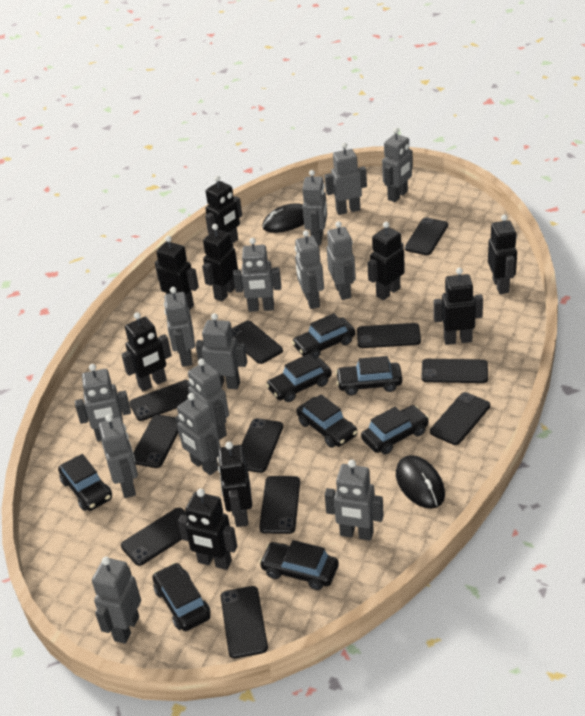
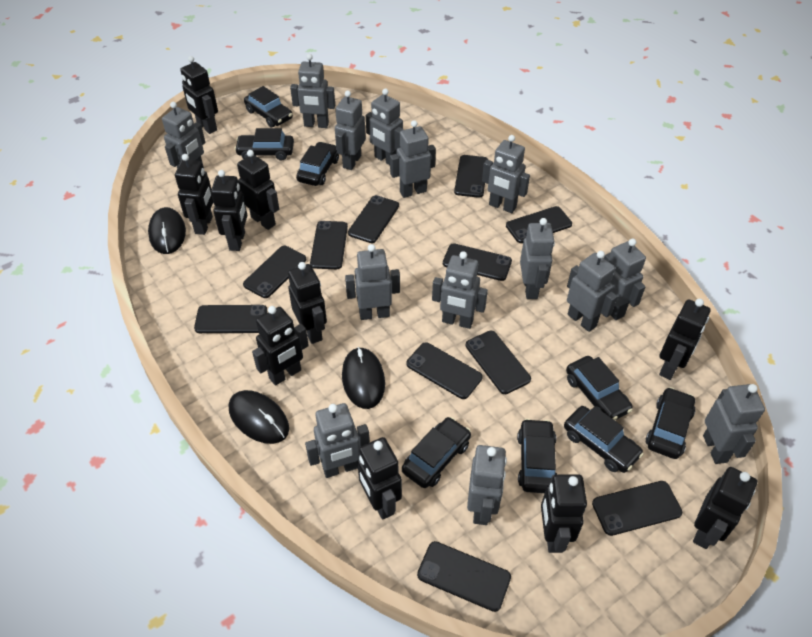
black mouse: 2 -> 3
black robot: 9 -> 10

